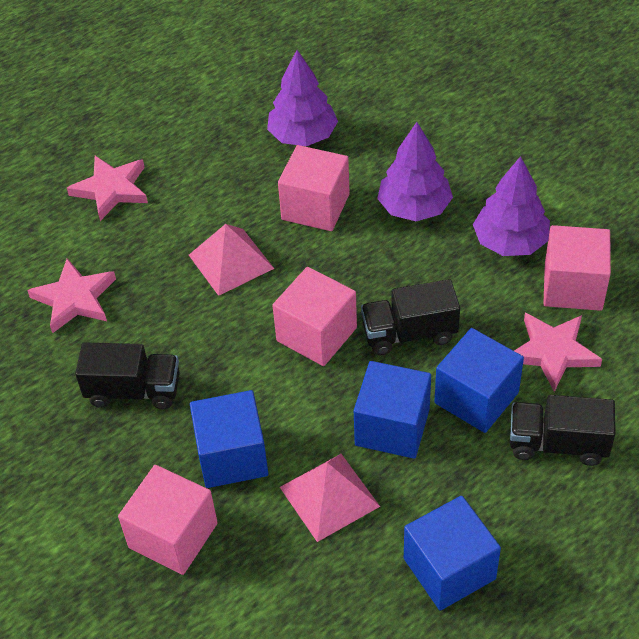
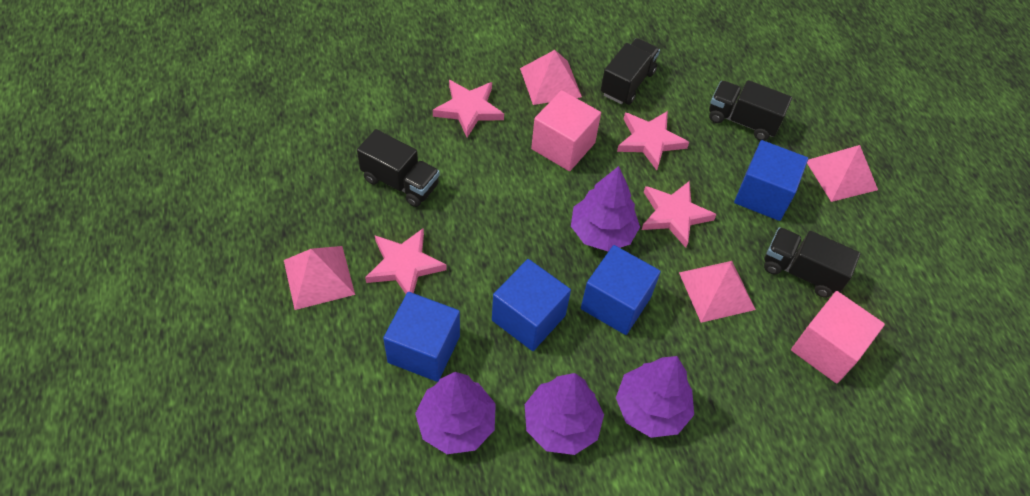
black truck: 3 -> 4
pink cube: 4 -> 2
pink pyramid: 2 -> 4
pink star: 3 -> 4
purple tree: 3 -> 4

